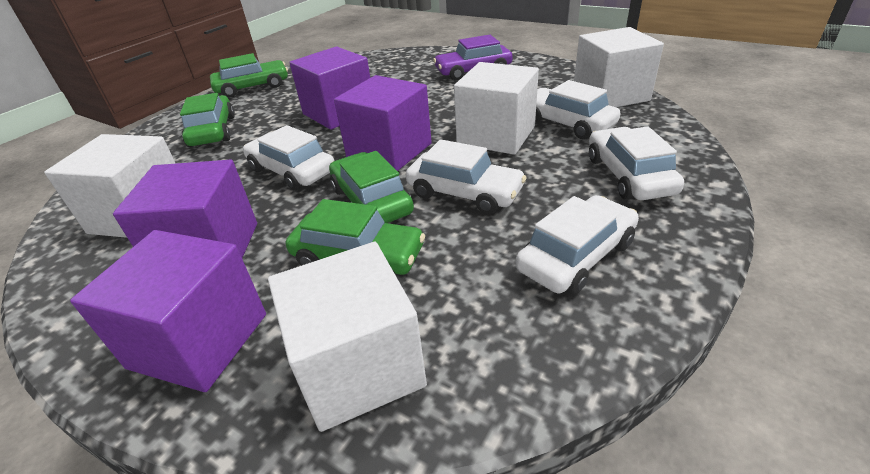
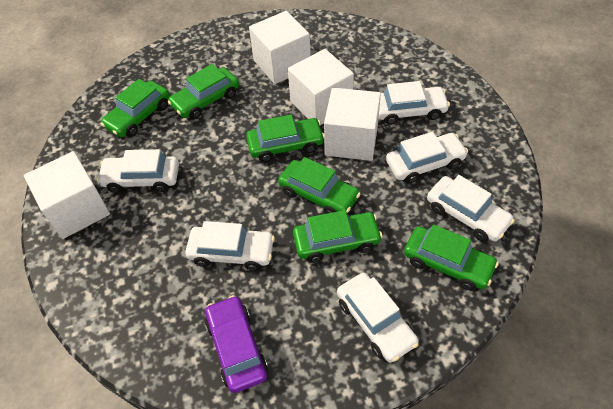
green car: 4 -> 6
purple cube: 4 -> 0
white car: 5 -> 6

